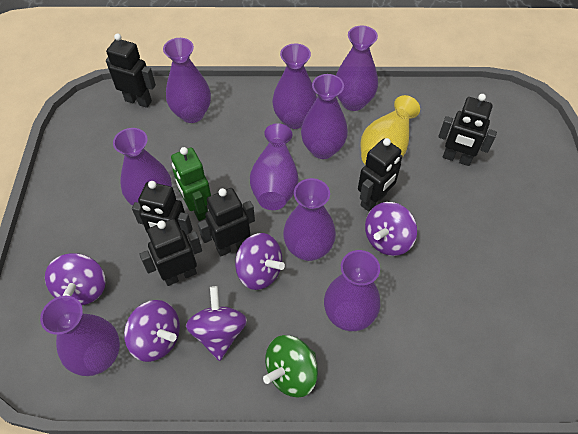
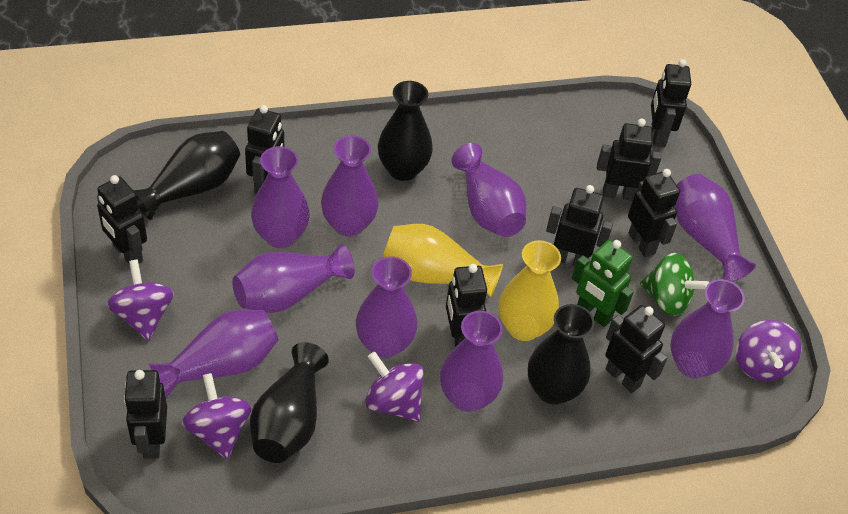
black robot: 6 -> 9
black vase: 0 -> 4
purple spinning top: 5 -> 4
yellow vase: 1 -> 2

